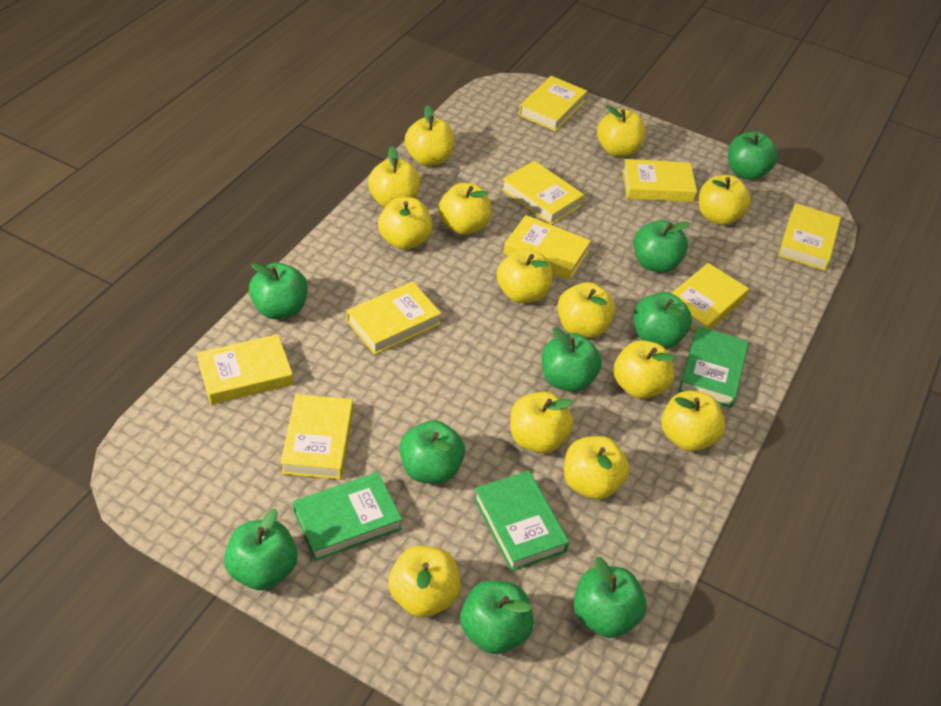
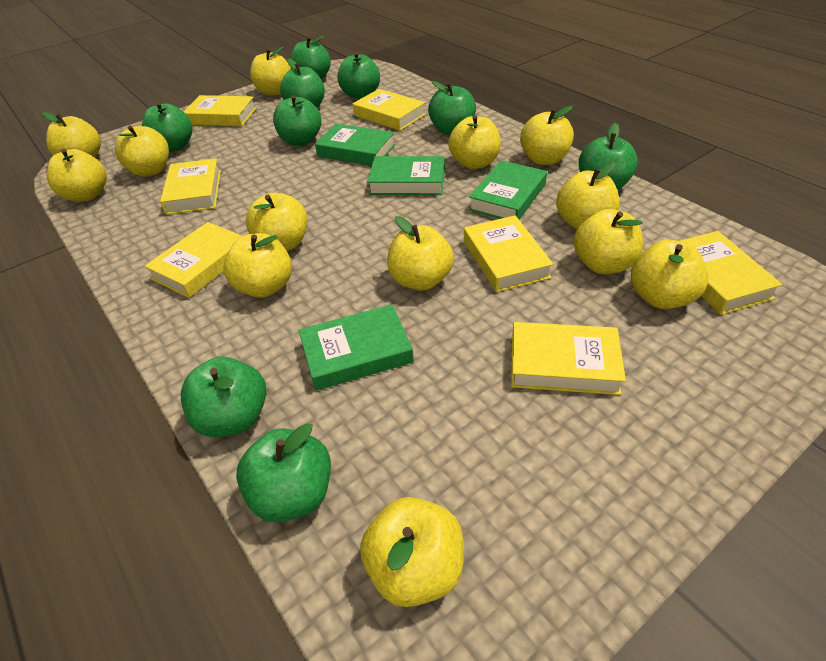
green book: 3 -> 4
yellow book: 9 -> 7

